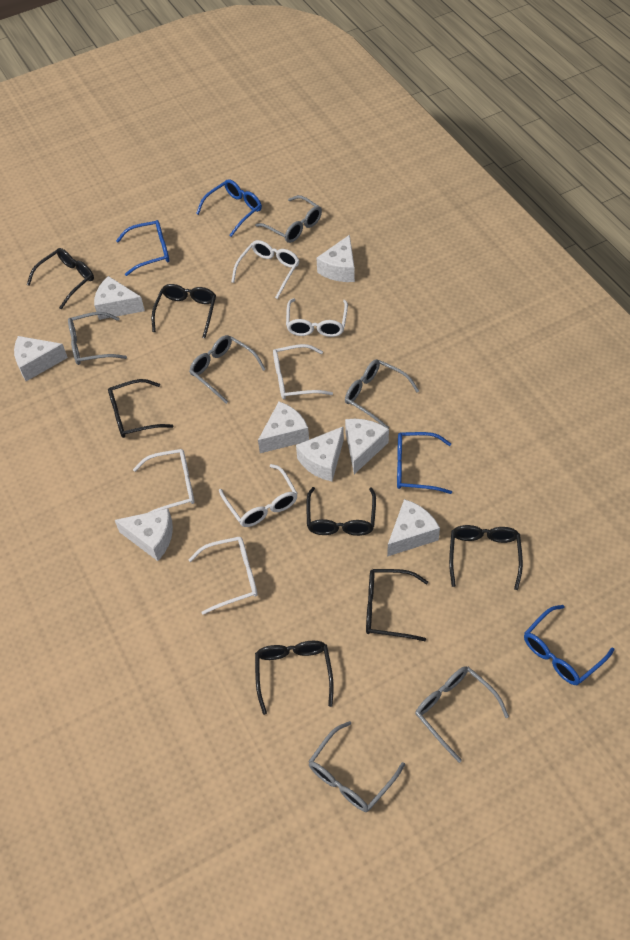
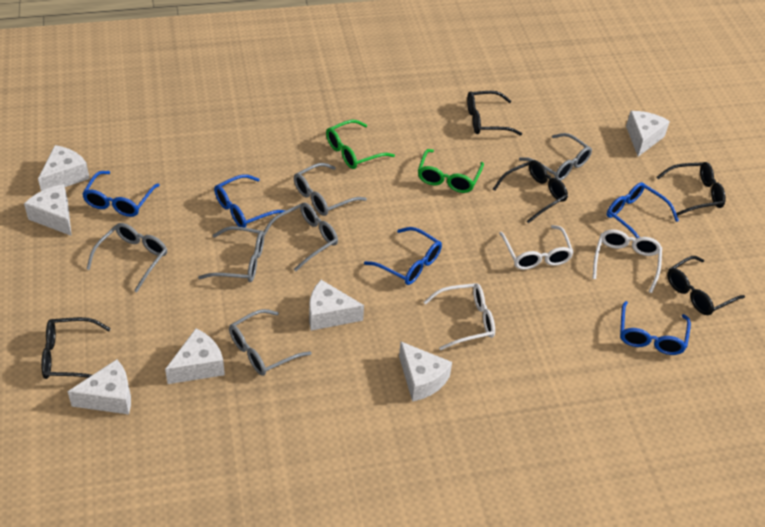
black glasses: 7 -> 5
blue glasses: 4 -> 5
green glasses: 0 -> 2
white cheese: 8 -> 7
white glasses: 6 -> 3

